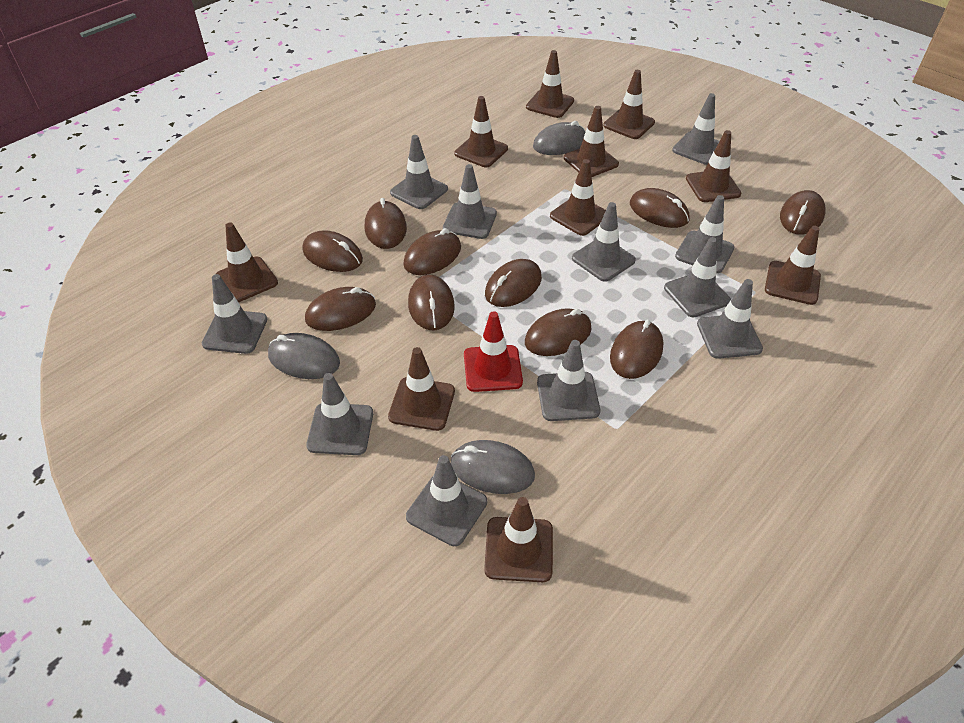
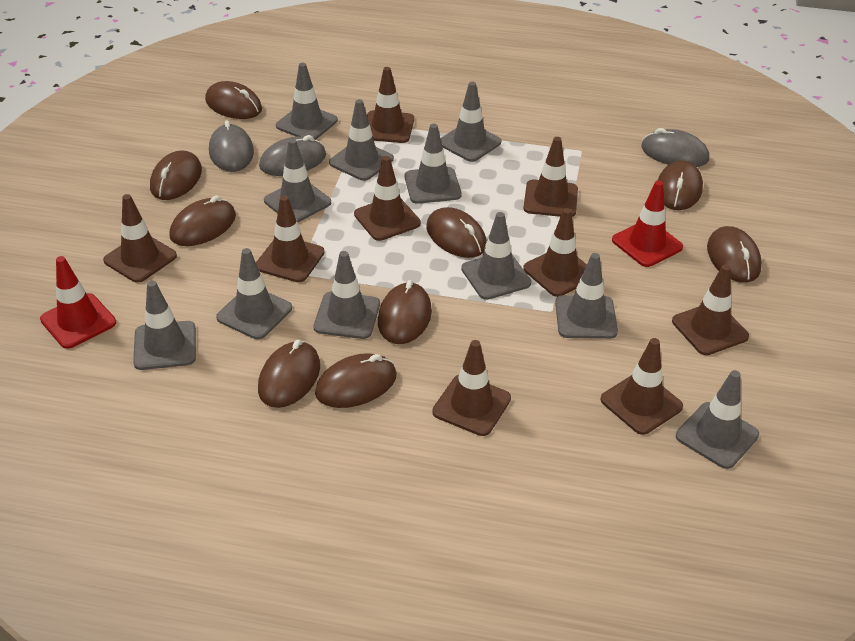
brown mouse: 10 -> 9
brown traffic cone: 10 -> 9
red traffic cone: 1 -> 2

